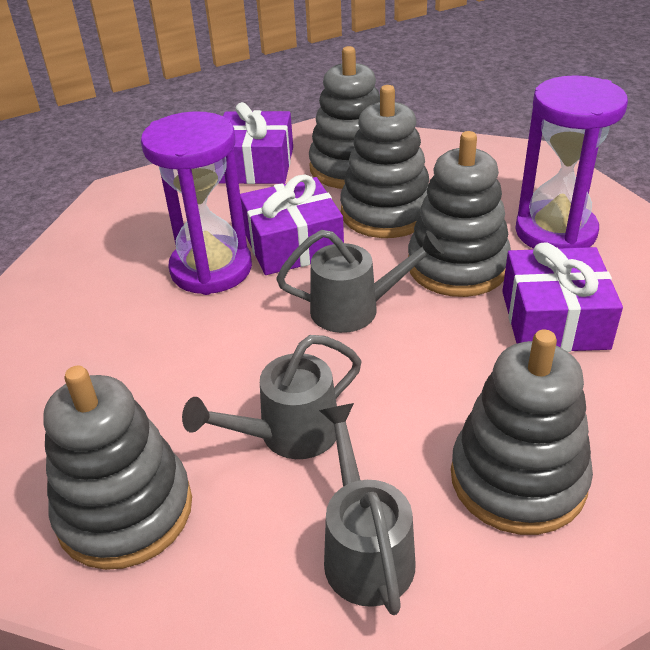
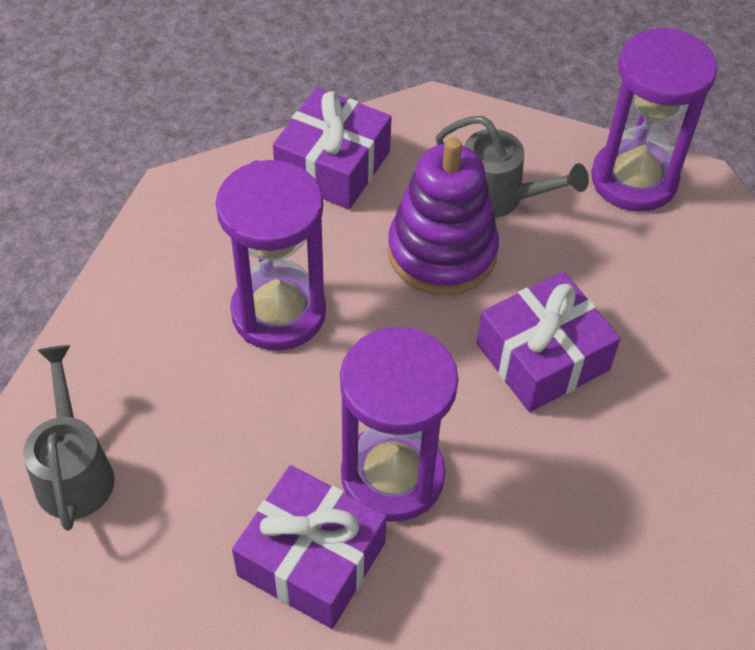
grey stacking toy: 5 -> 0
grey watering can: 3 -> 2
purple hourglass: 2 -> 3
purple stacking toy: 0 -> 1

